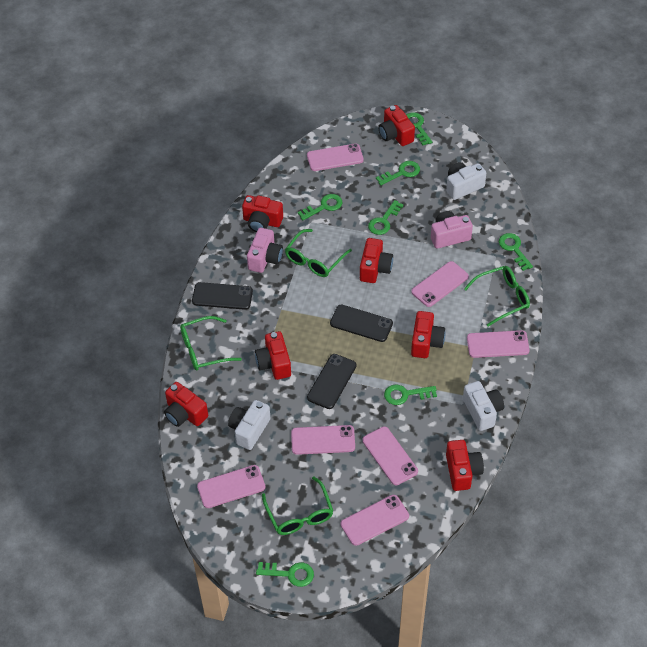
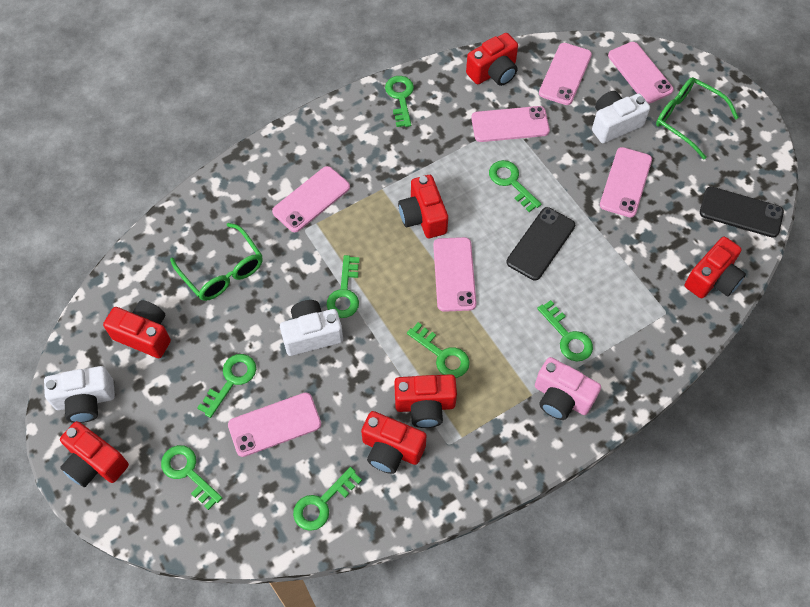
black phone: 3 -> 2
green glasses: 4 -> 2
green key: 7 -> 8
pink camera: 2 -> 1

